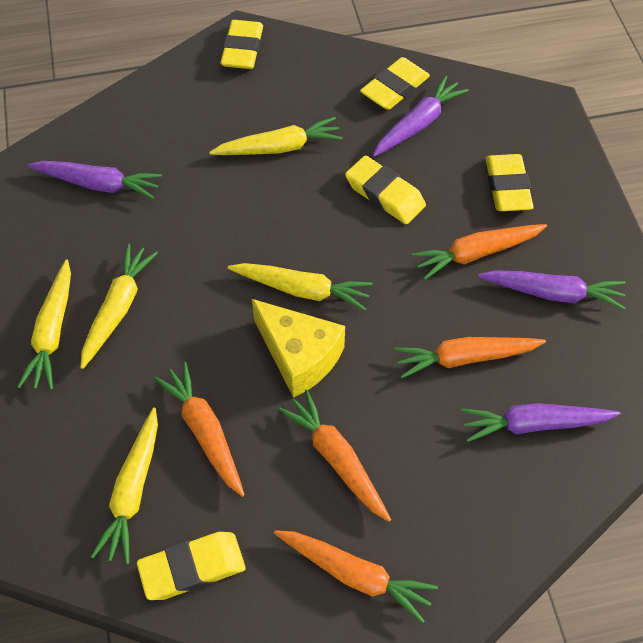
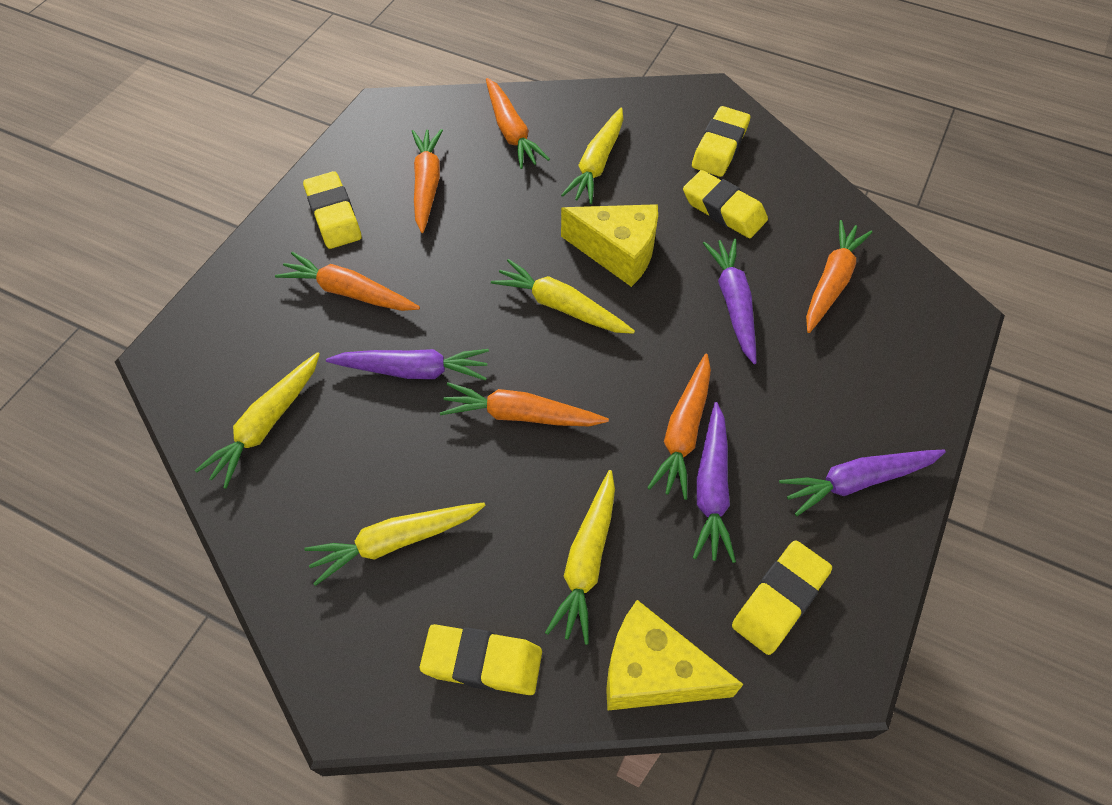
orange carrot: 5 -> 6
yellow cheese: 1 -> 2

